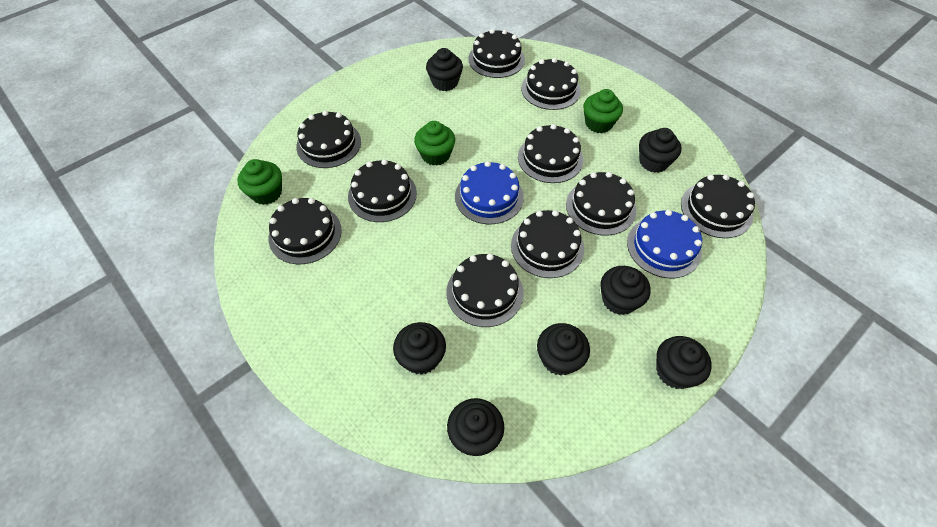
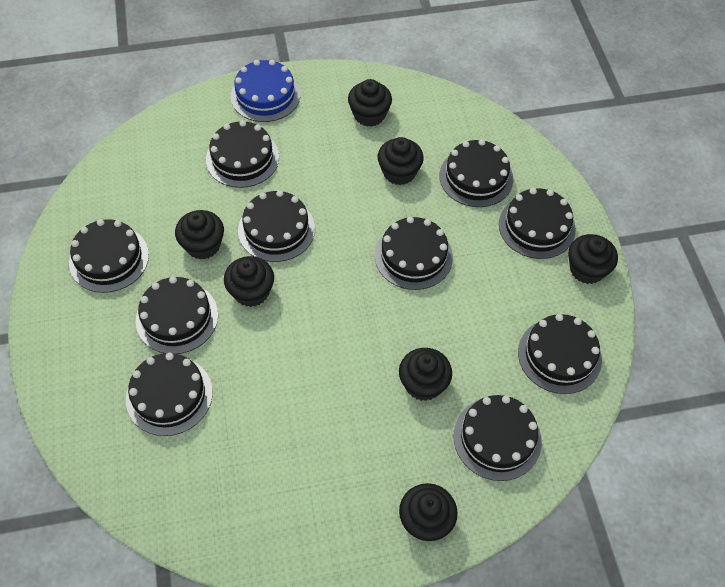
blue cake: 2 -> 1
green cupcake: 3 -> 0

